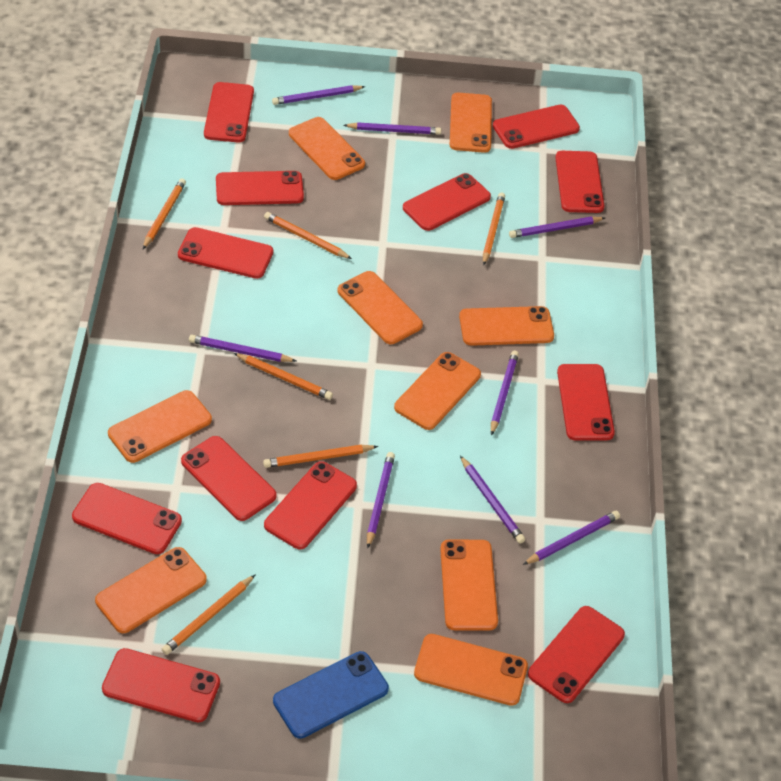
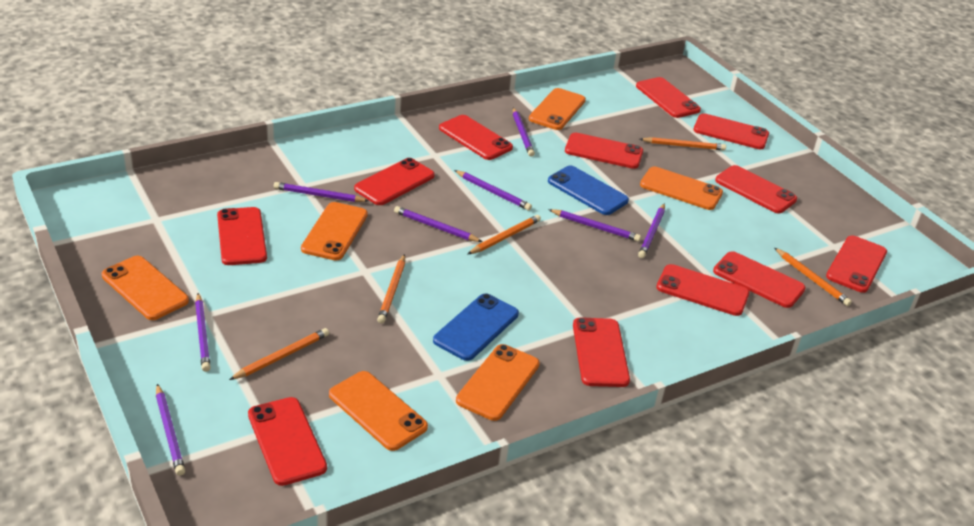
blue phone: 1 -> 2
orange pencil: 6 -> 5
orange phone: 9 -> 6

